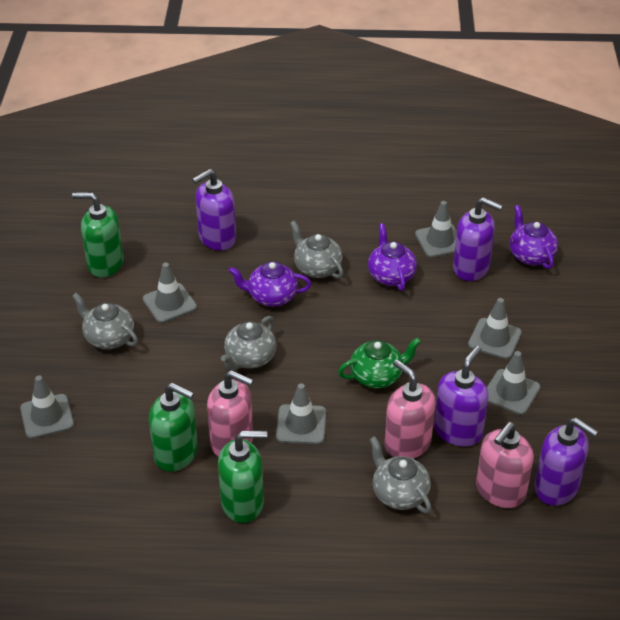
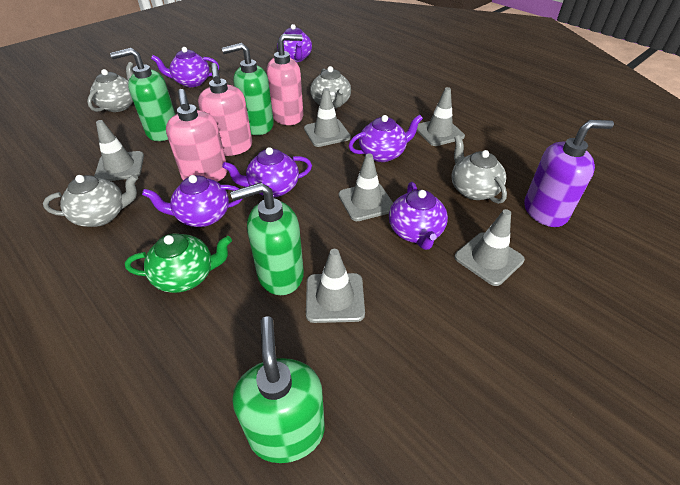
green soap dispenser: 3 -> 4
purple soap dispenser: 4 -> 1
purple teapot: 3 -> 6

